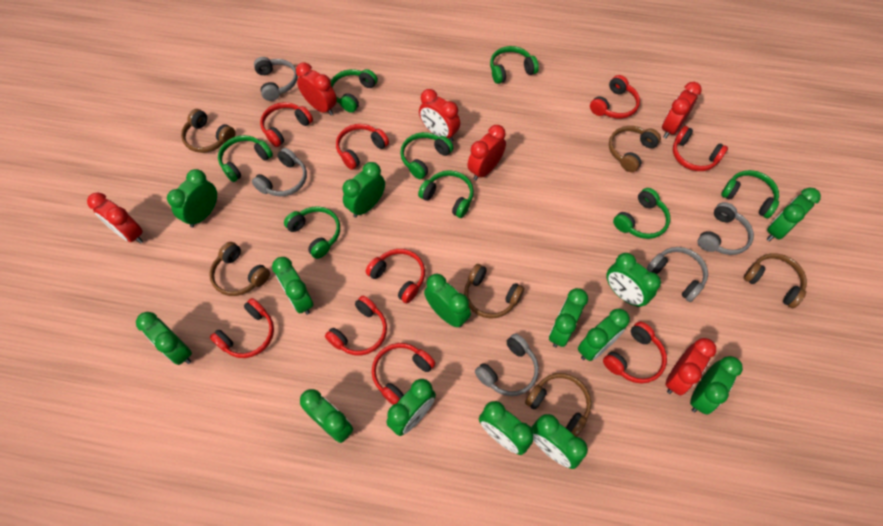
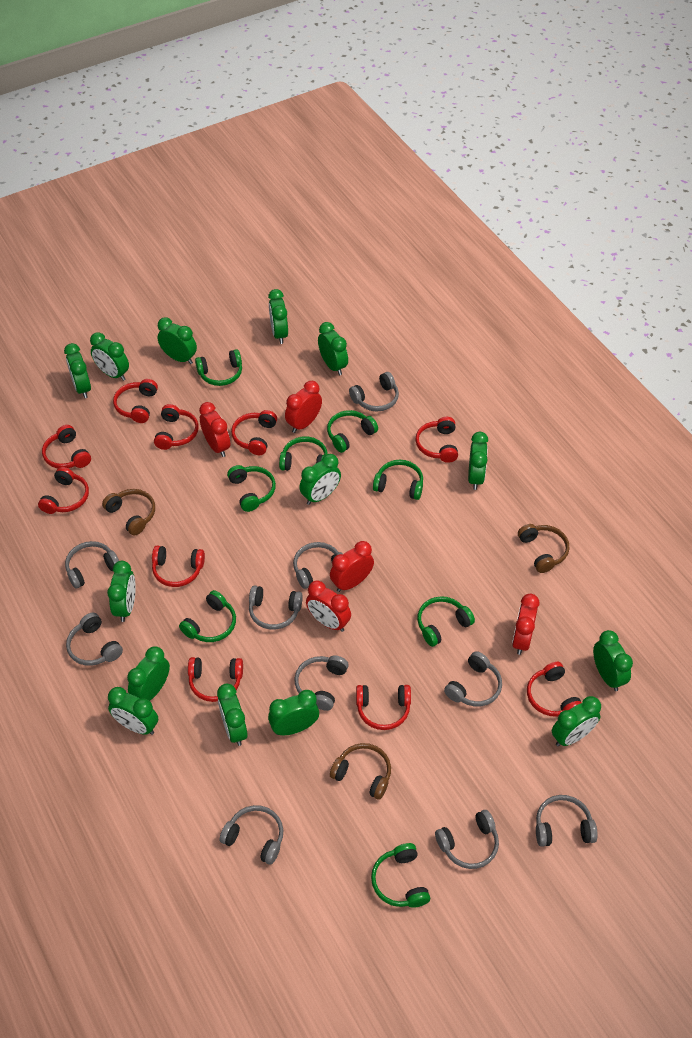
brown headphones: 6 -> 3
grey headphones: 5 -> 10
red clock: 6 -> 5
red headphones: 9 -> 10

